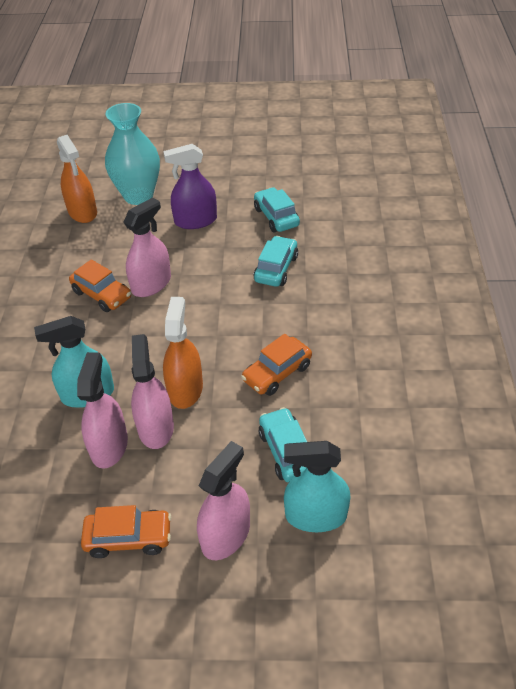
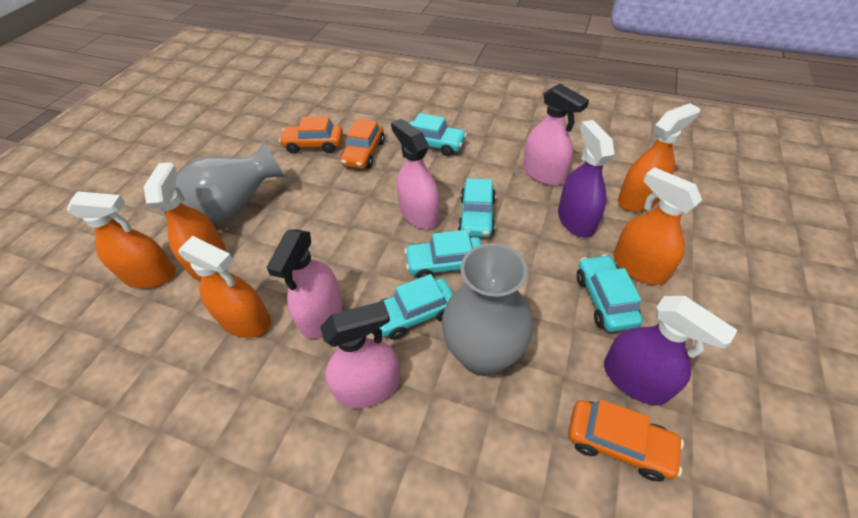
grey vase: 0 -> 2
orange spray bottle: 2 -> 5
purple spray bottle: 1 -> 2
turquoise car: 3 -> 5
turquoise spray bottle: 2 -> 0
turquoise vase: 1 -> 0

